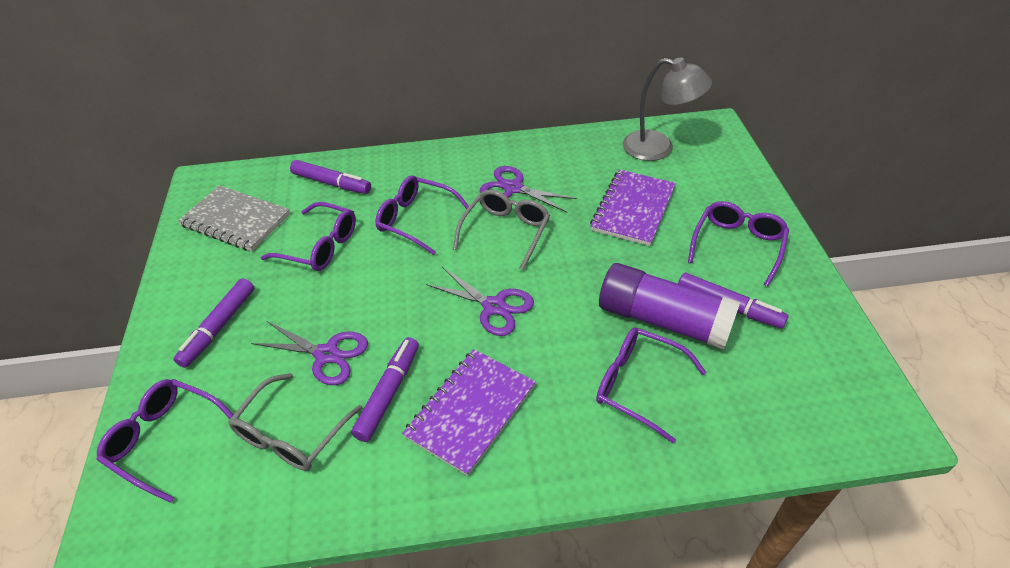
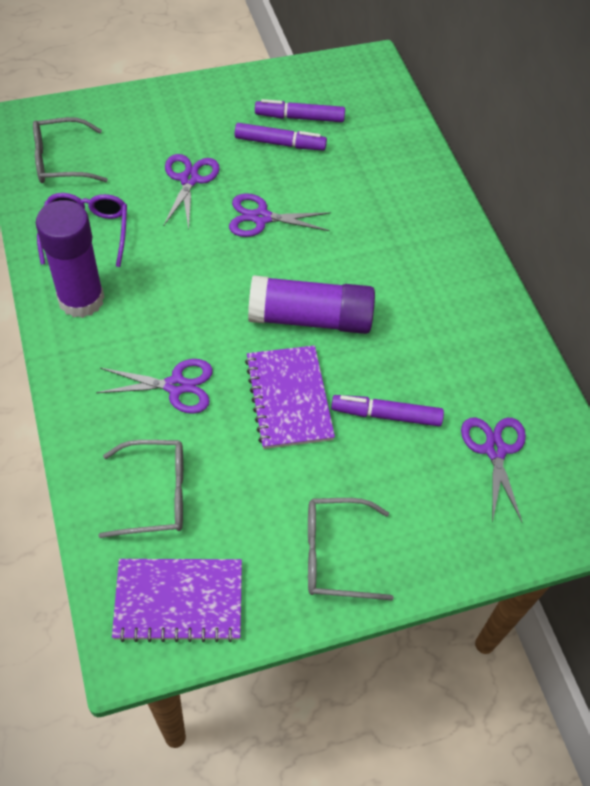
grey glasses: 2 -> 3
grey lamp: 1 -> 0
grey notebook: 1 -> 0
purple glasses: 5 -> 1
purple glue stick: 1 -> 2
purple marker: 4 -> 3
purple scissors: 3 -> 4

